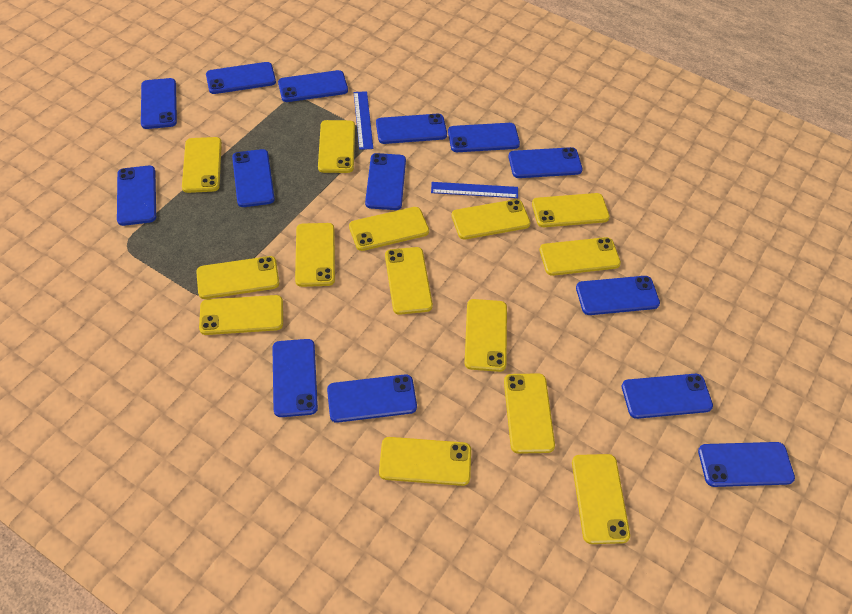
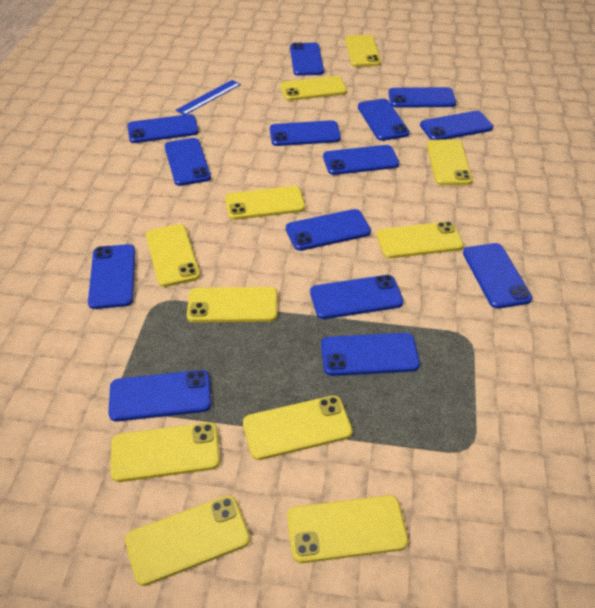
blue ruler: 2 -> 1
yellow phone: 14 -> 11

